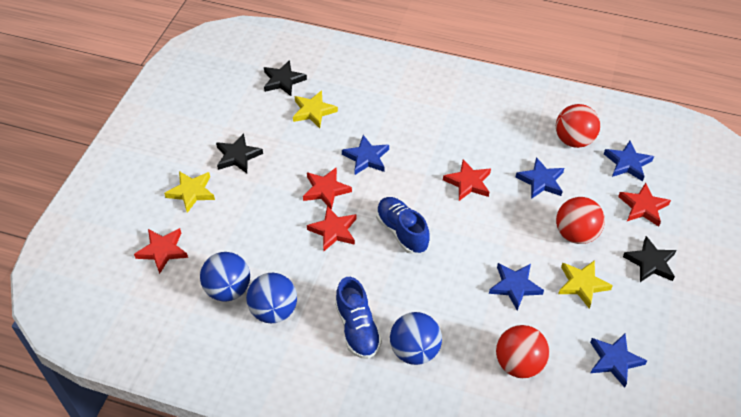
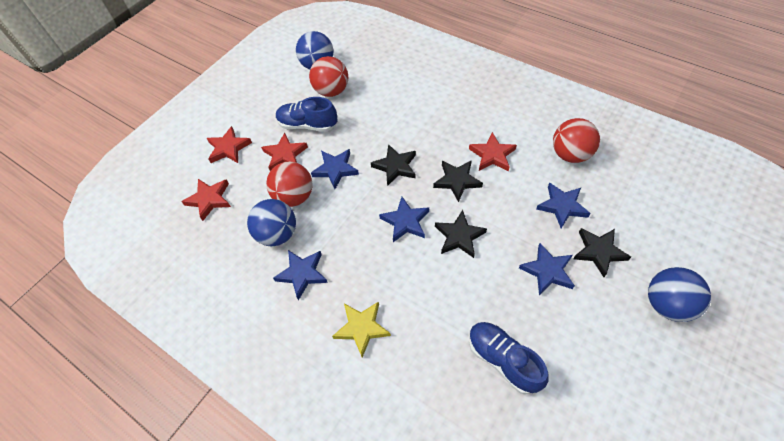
black star: 3 -> 4
red star: 5 -> 4
yellow star: 3 -> 1

